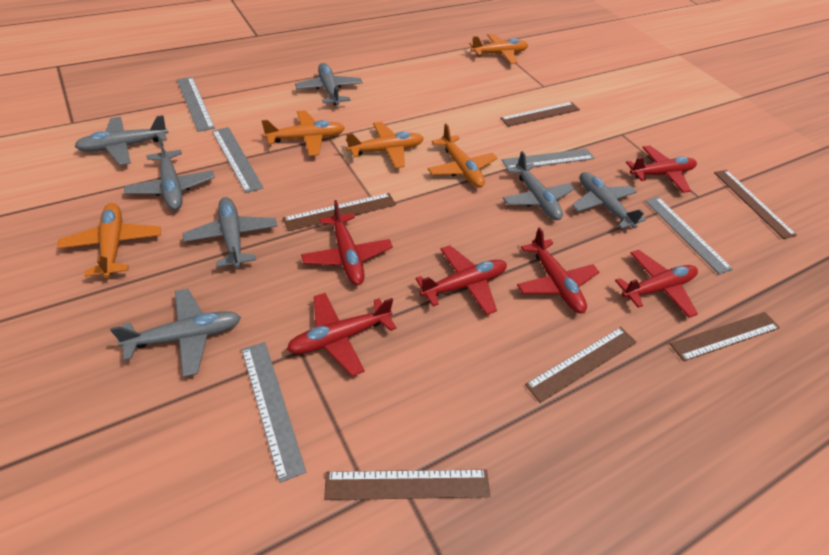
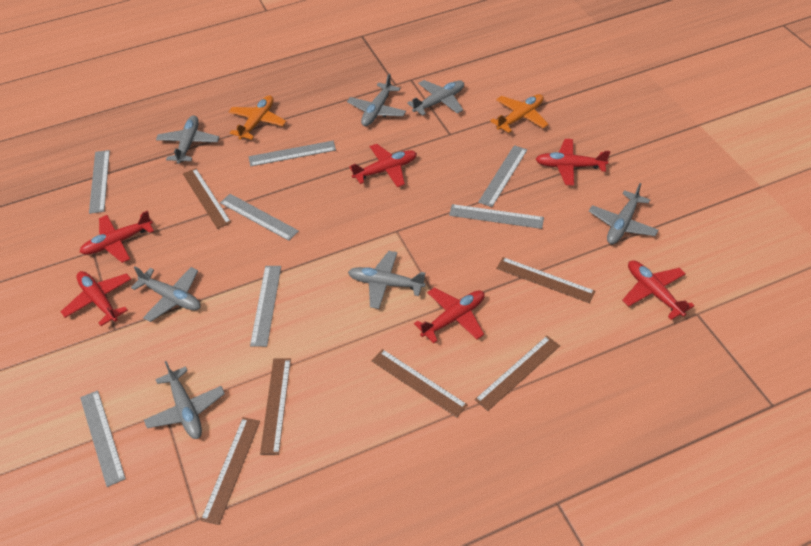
grey ruler: 5 -> 7
orange plane: 5 -> 2

